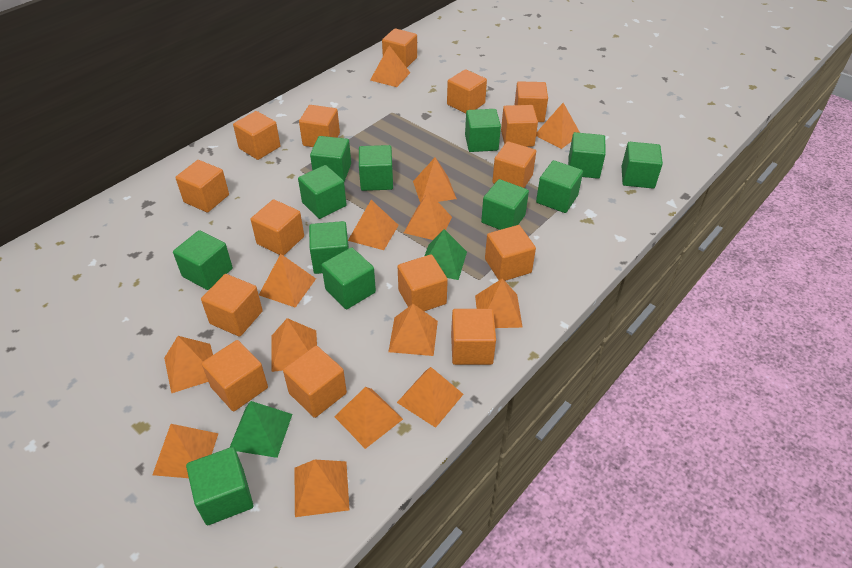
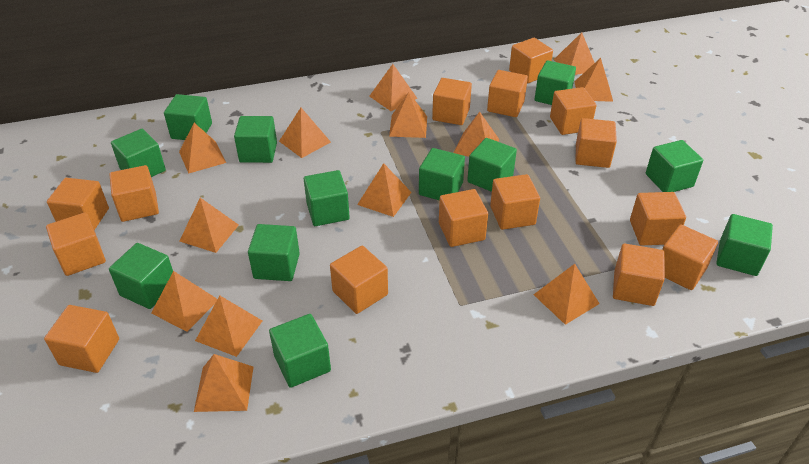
green pyramid: 2 -> 0
orange pyramid: 14 -> 13

